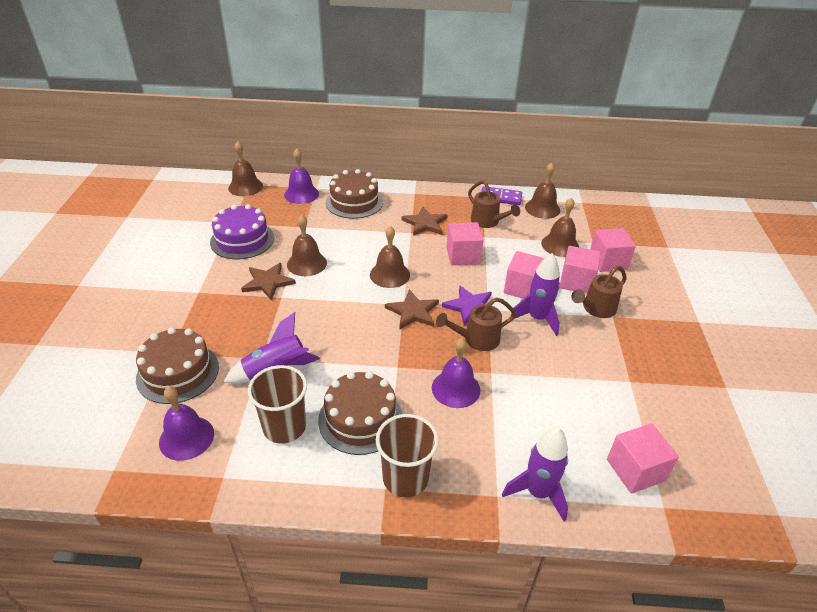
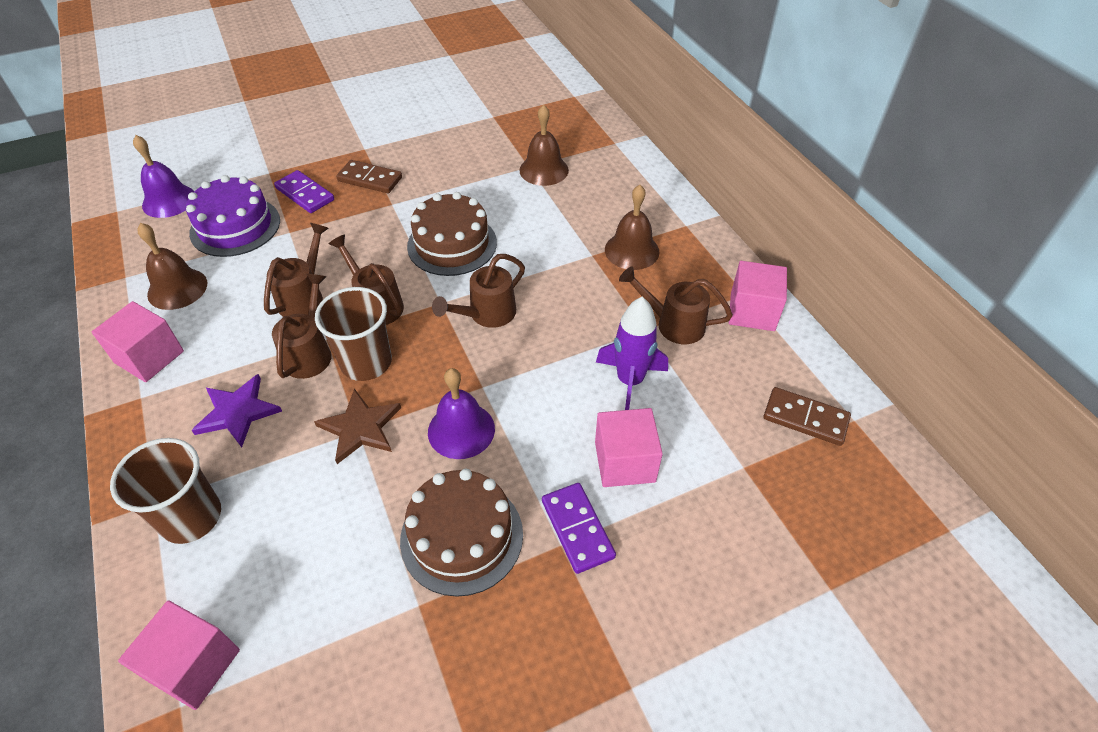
brown bell: 5 -> 3
brown cake: 3 -> 2
brown domino: 0 -> 2
brown star: 3 -> 1
brown watering can: 3 -> 5
pink cube: 5 -> 4
purple bell: 3 -> 2
purple domino: 1 -> 2
purple rocket: 3 -> 1

